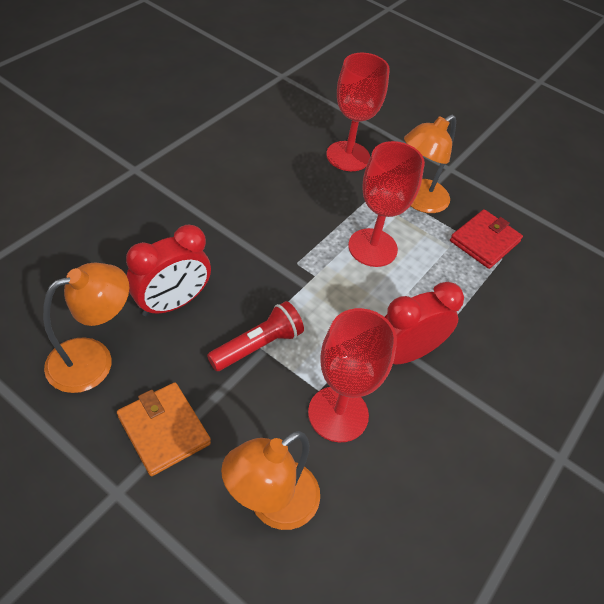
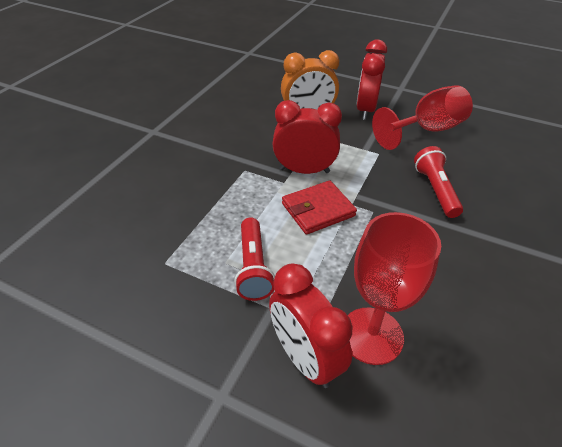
orange clock: 0 -> 1
orange lamp: 3 -> 0
orange wallet: 1 -> 0
red clock: 2 -> 3
red flashlight: 1 -> 2
red goblet: 3 -> 2

